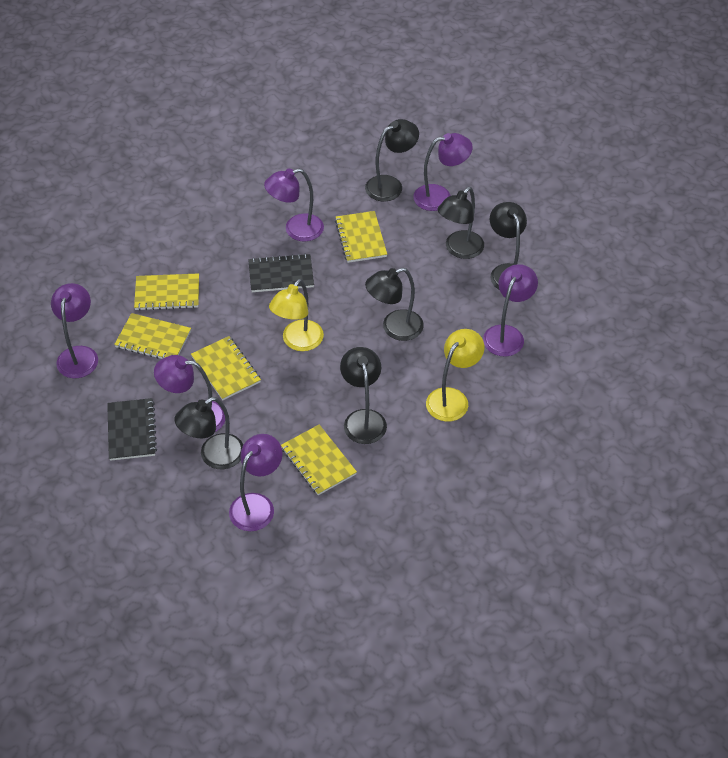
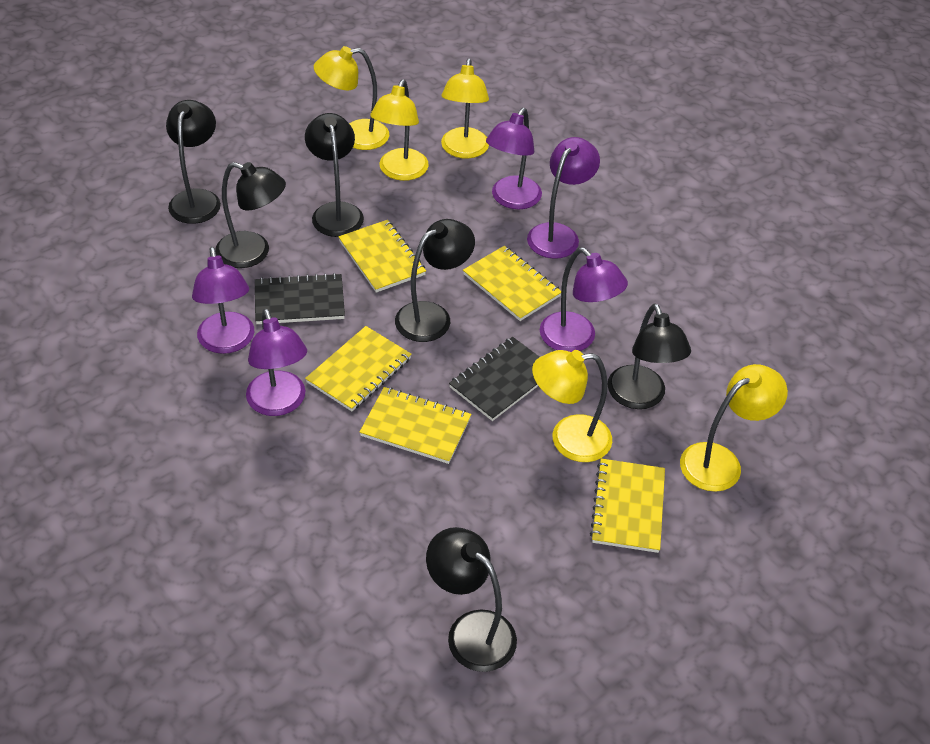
purple lamp: 6 -> 5
yellow lamp: 2 -> 5

